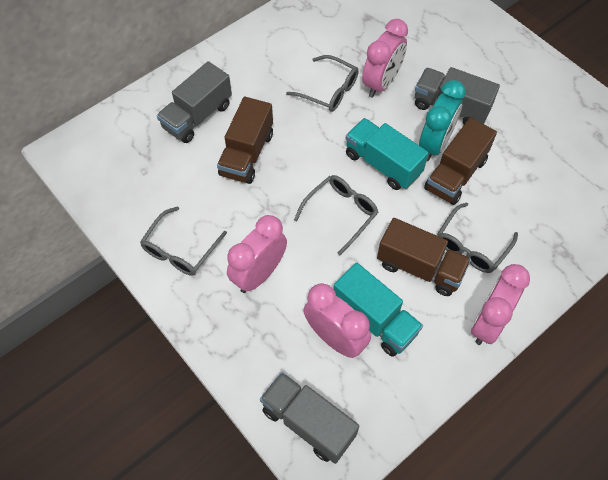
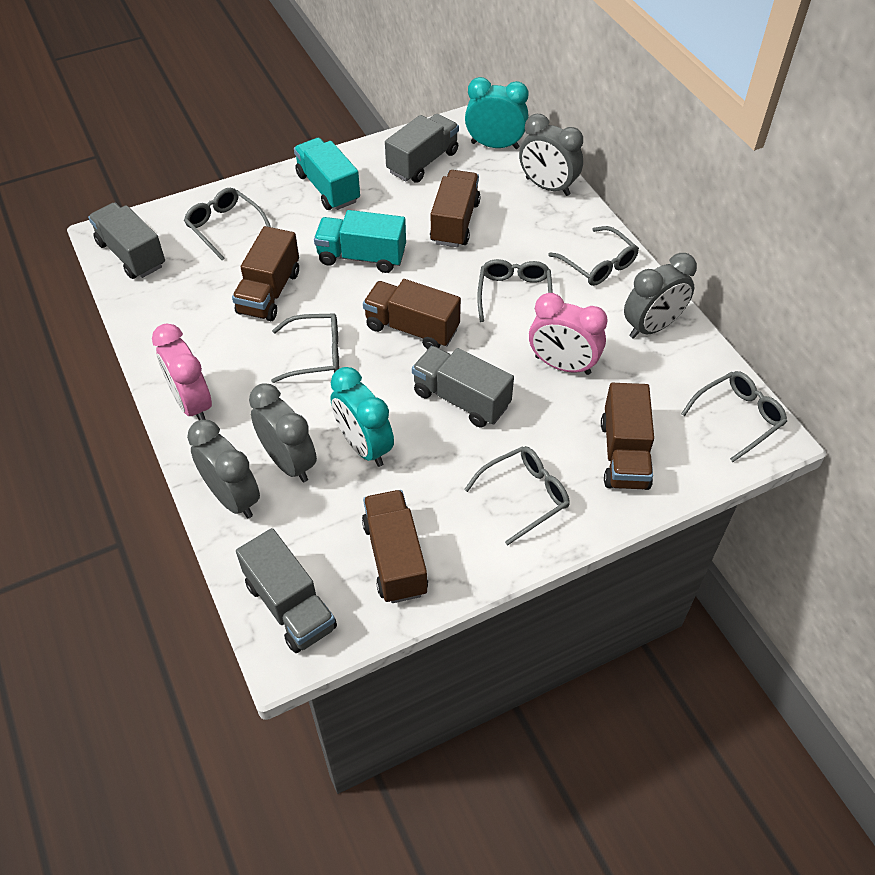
brown truck: 3 -> 5
grey clock: 0 -> 4
grey glasses: 4 -> 6
grey truck: 3 -> 4
pink clock: 4 -> 2
turquoise clock: 1 -> 2

